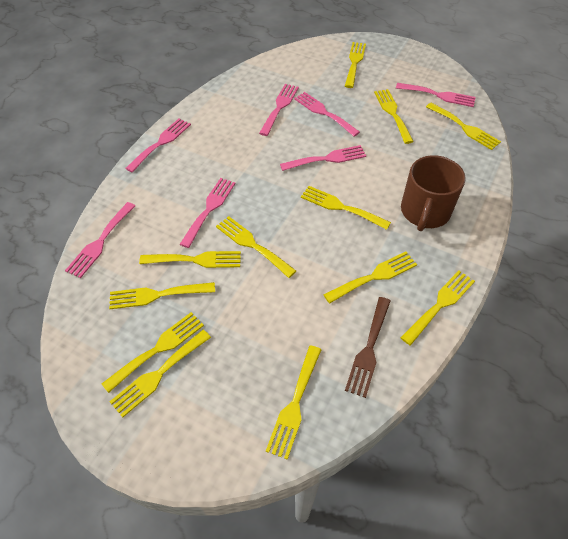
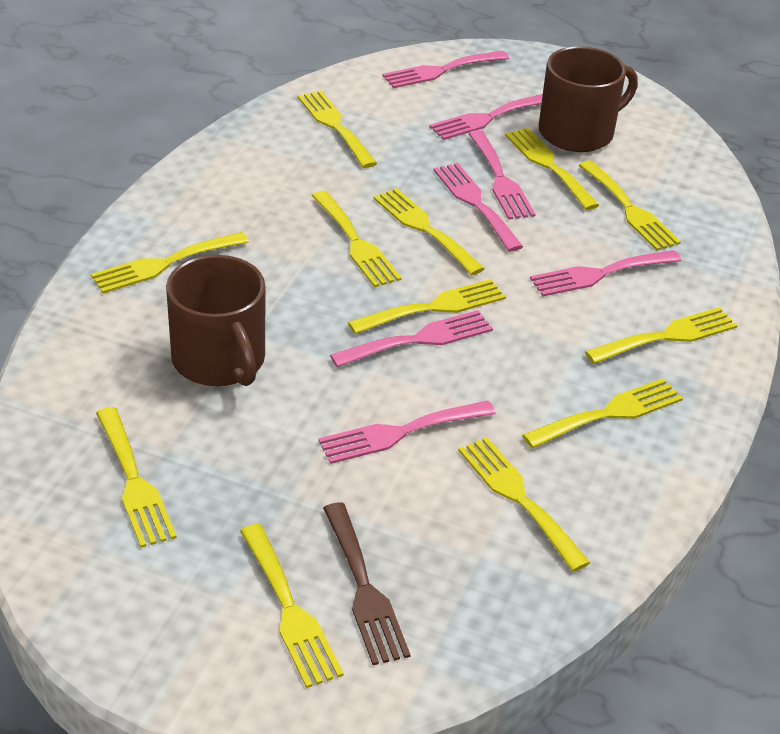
brown mug: 1 -> 2

